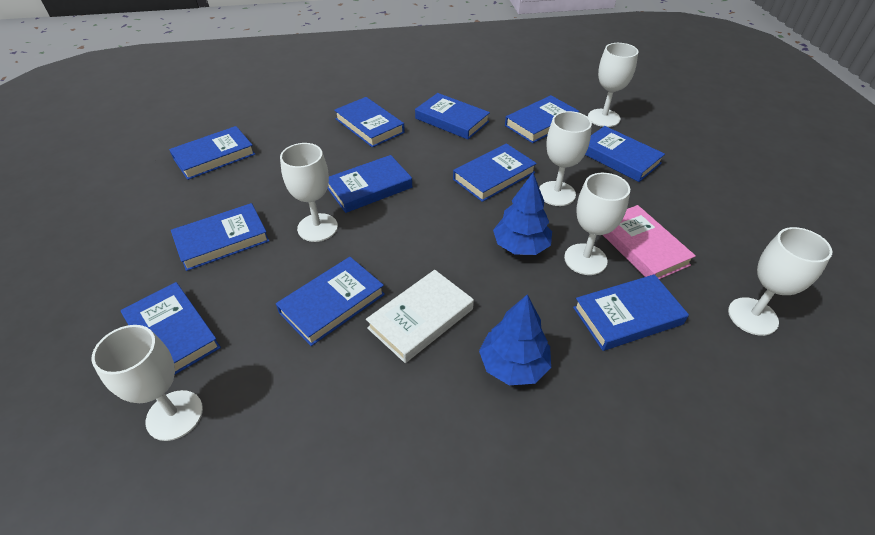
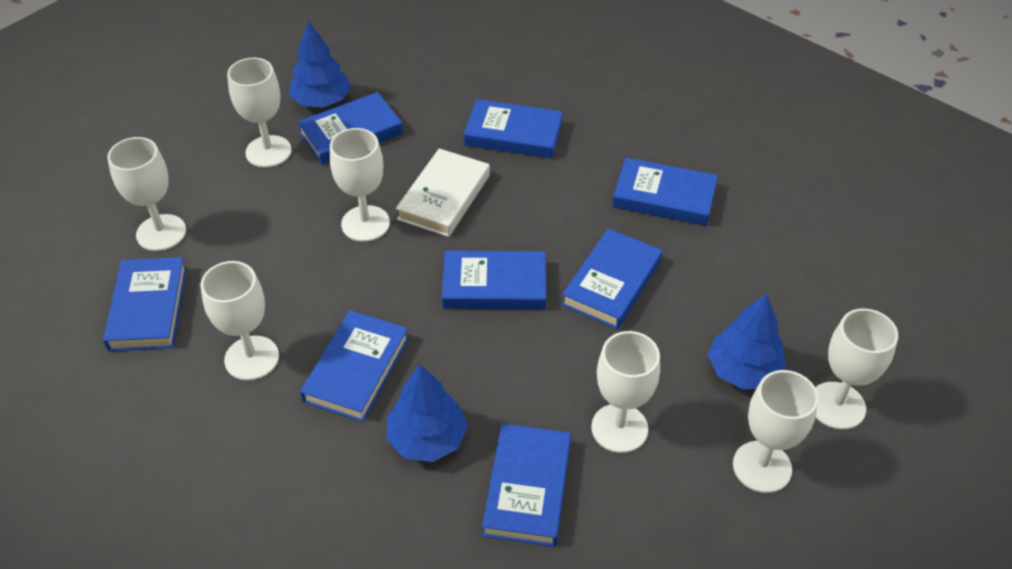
blue book: 11 -> 8
blue tree: 2 -> 3
pink book: 1 -> 0
white goblet: 6 -> 7

